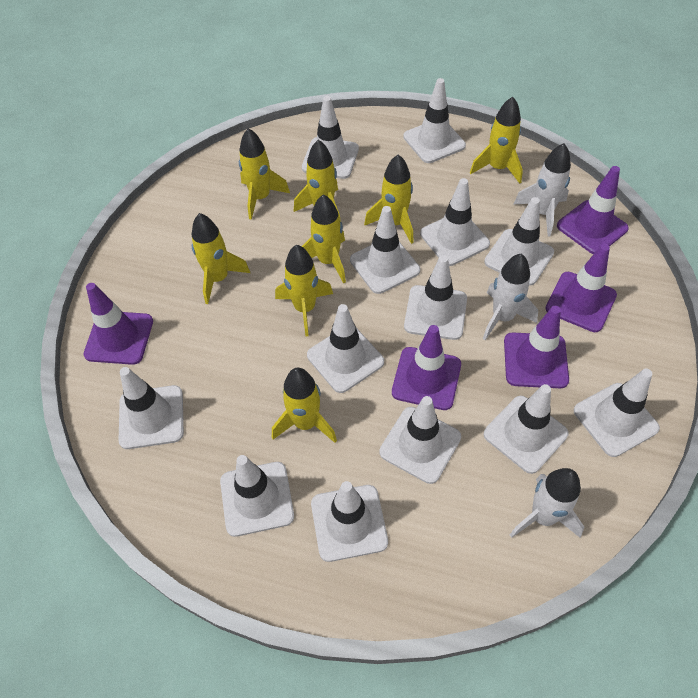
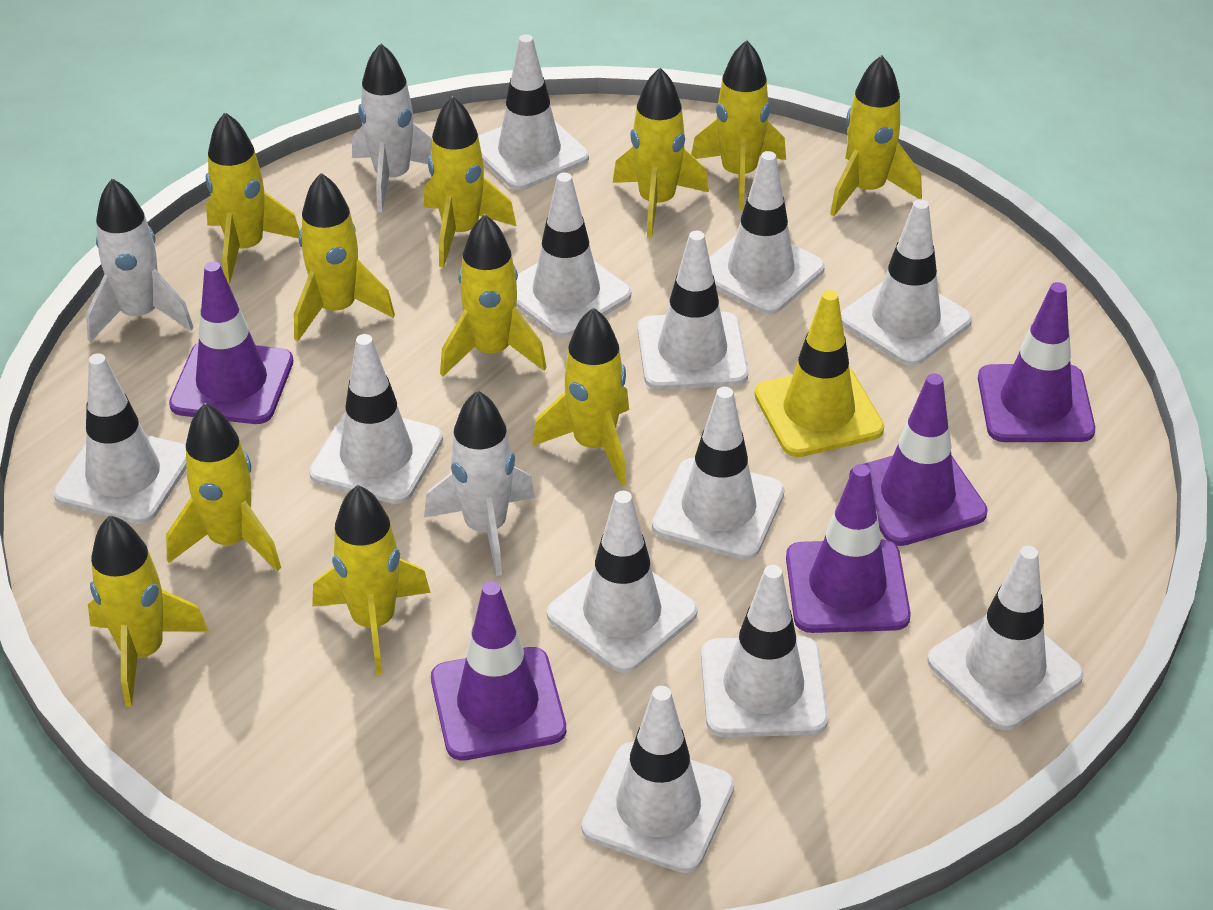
white traffic cone: 13 -> 12
yellow rocket: 8 -> 11
yellow traffic cone: 0 -> 1

